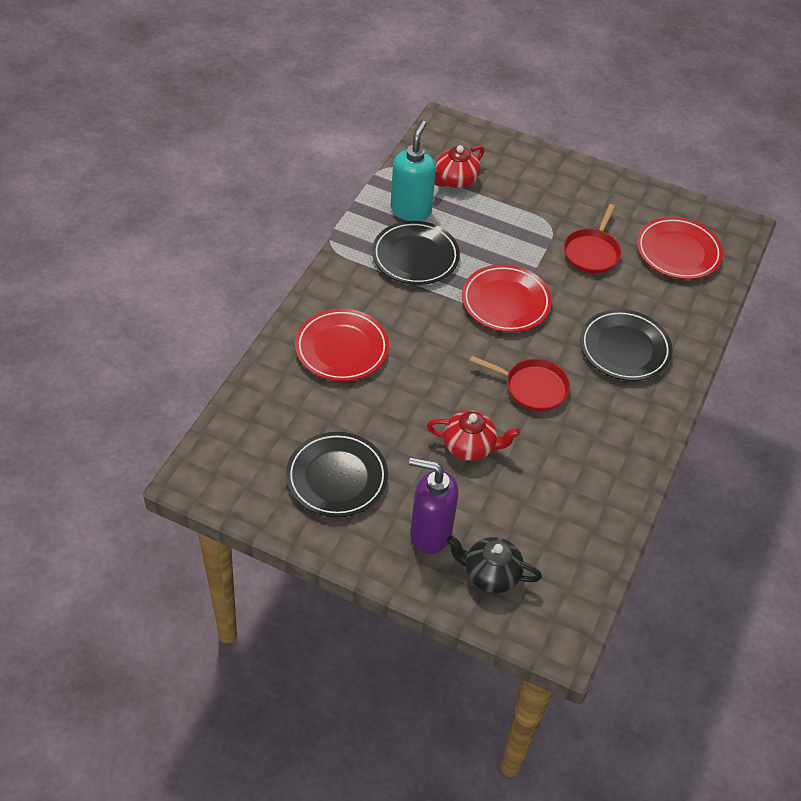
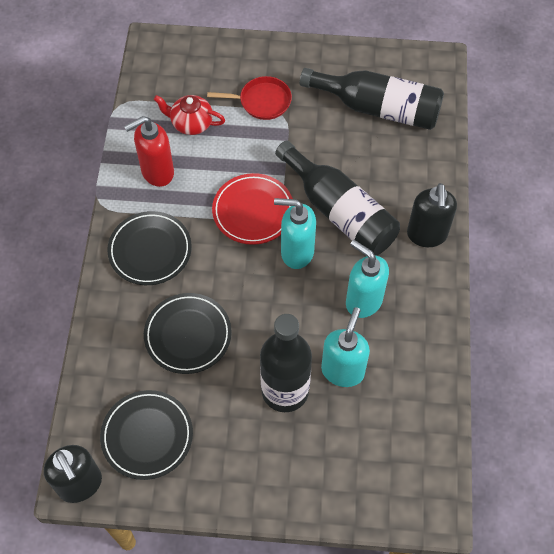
black bottle: 0 -> 3
black soap dispenser: 0 -> 2
black teapot: 1 -> 0
purple soap dispenser: 1 -> 0
red pan: 2 -> 1
red plate: 3 -> 1
red soap dispenser: 0 -> 1
red teapot: 2 -> 1
turquoise soap dispenser: 1 -> 3

